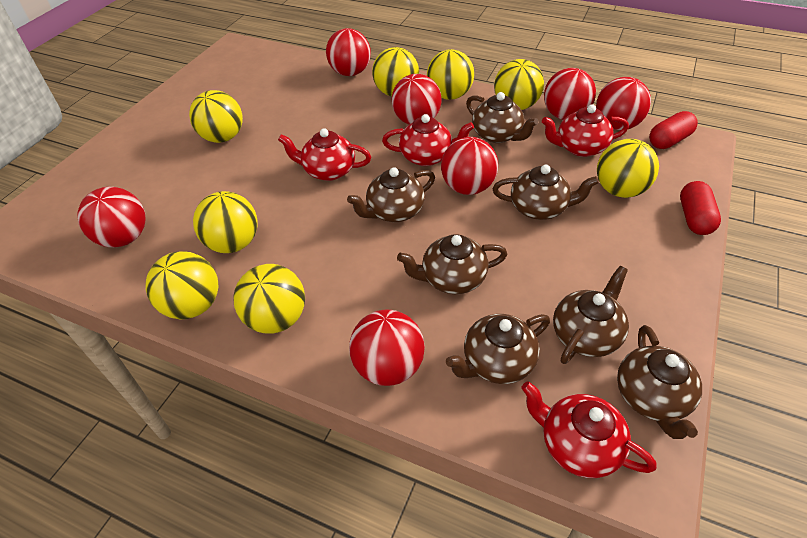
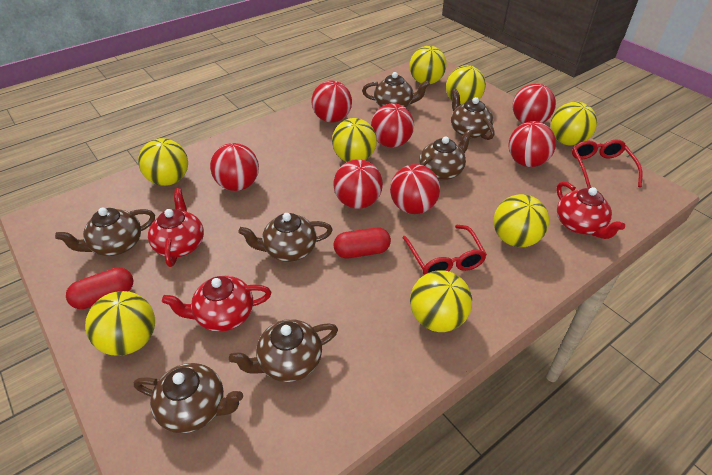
red glasses: 0 -> 2
red teapot: 4 -> 3

